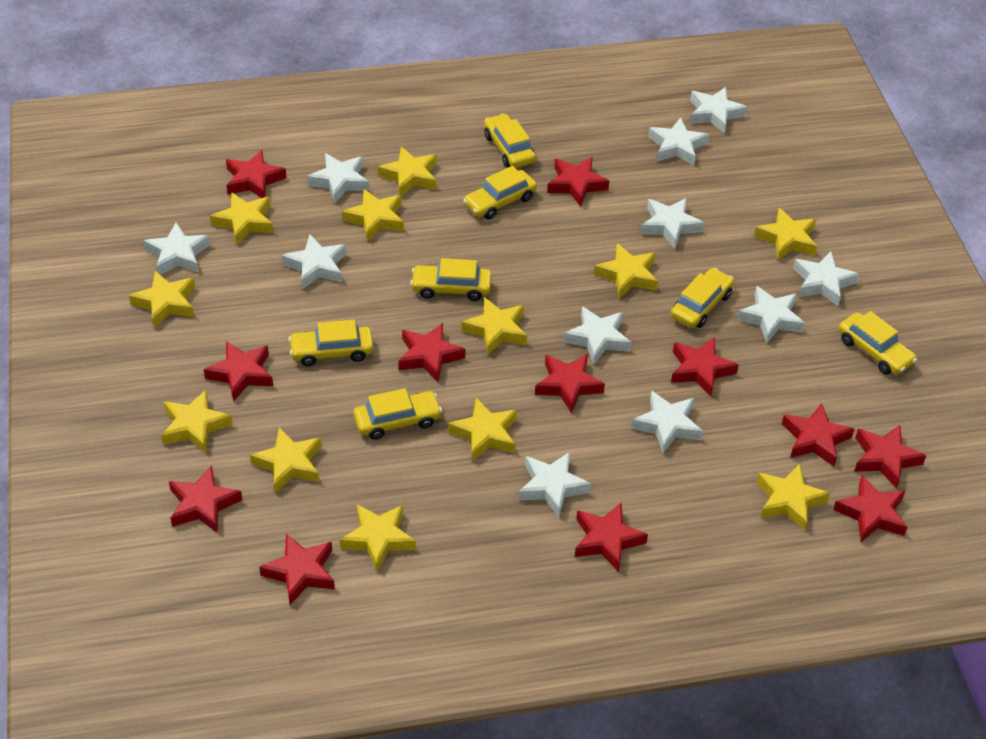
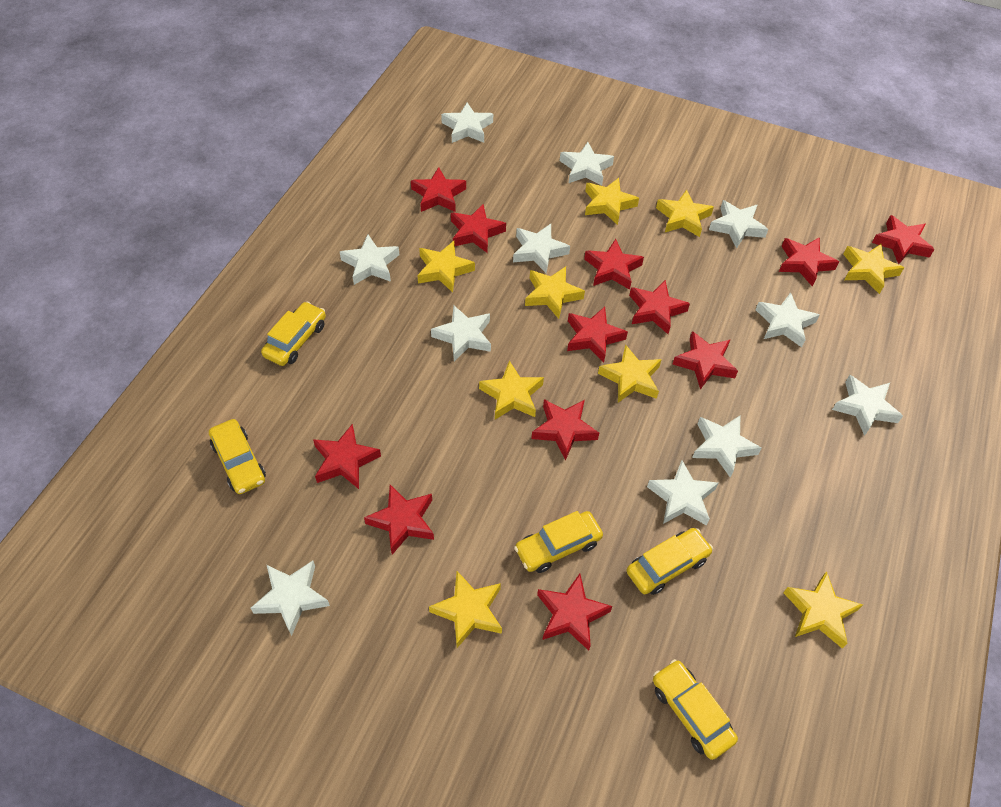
yellow car: 7 -> 5
yellow star: 12 -> 9

